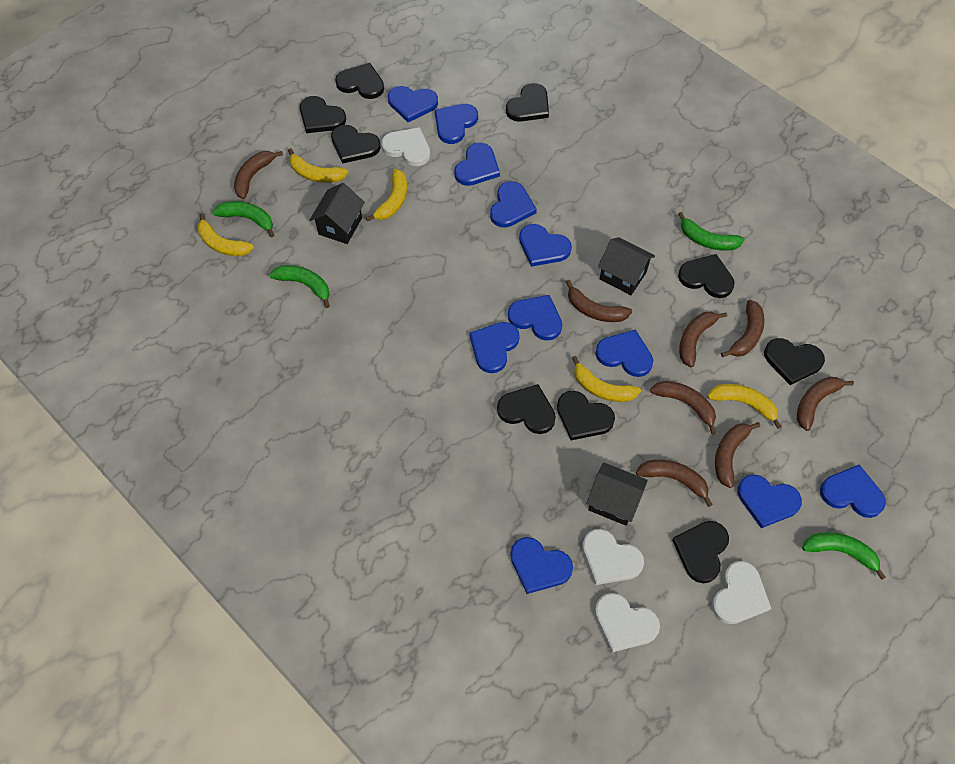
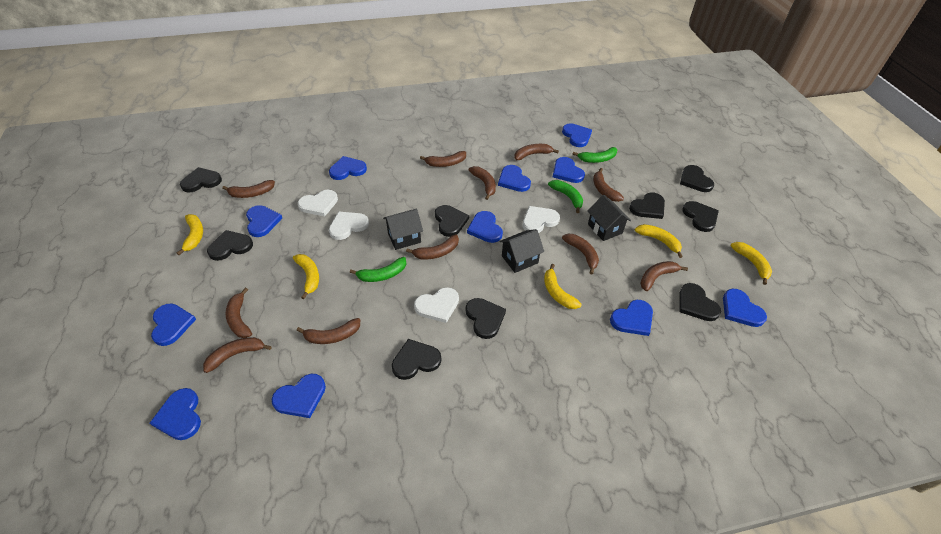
brown banana: 8 -> 11
green banana: 4 -> 3

